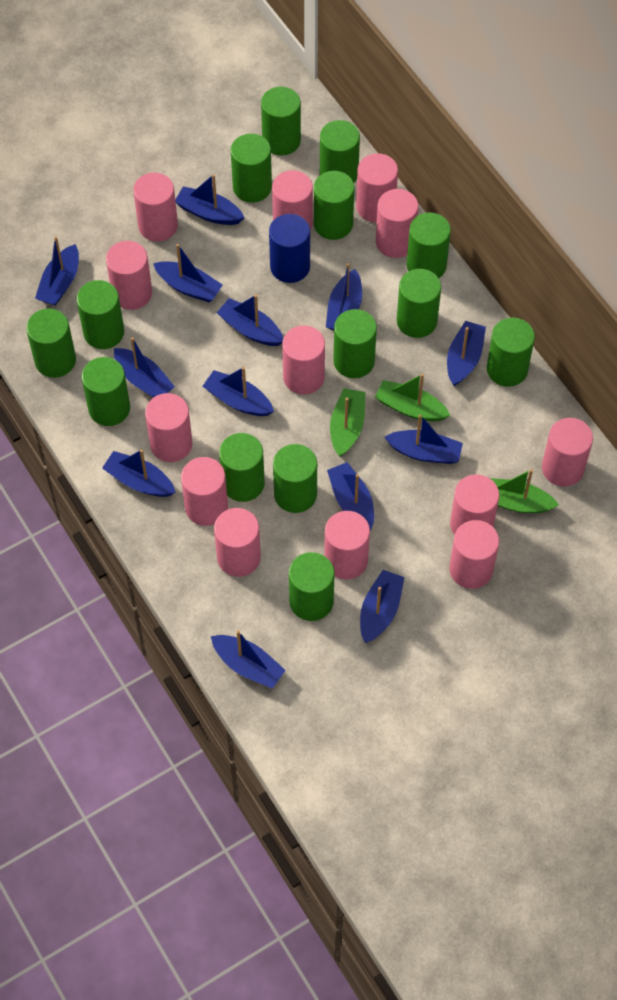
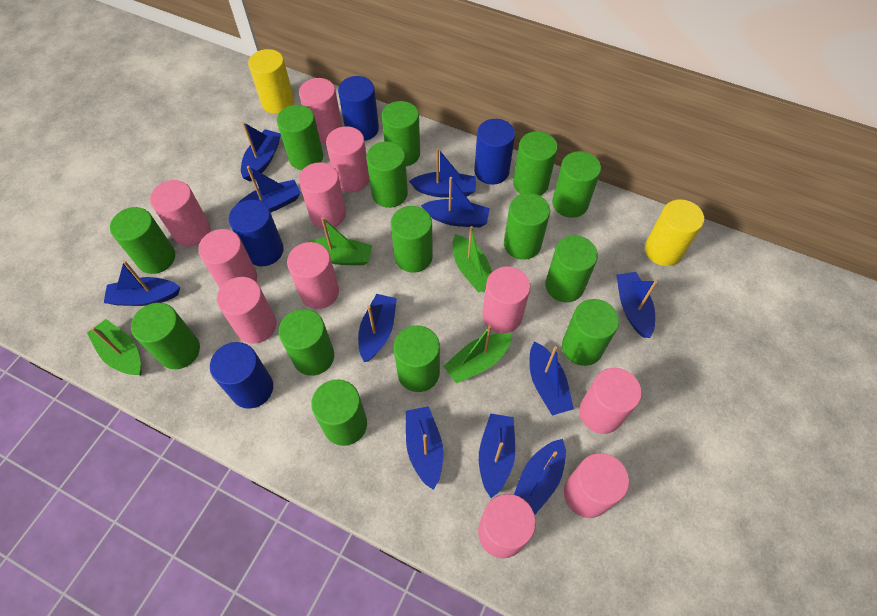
blue boat: 13 -> 11
blue cylinder: 1 -> 4
green boat: 3 -> 4
pink cylinder: 13 -> 11
yellow cylinder: 0 -> 2

